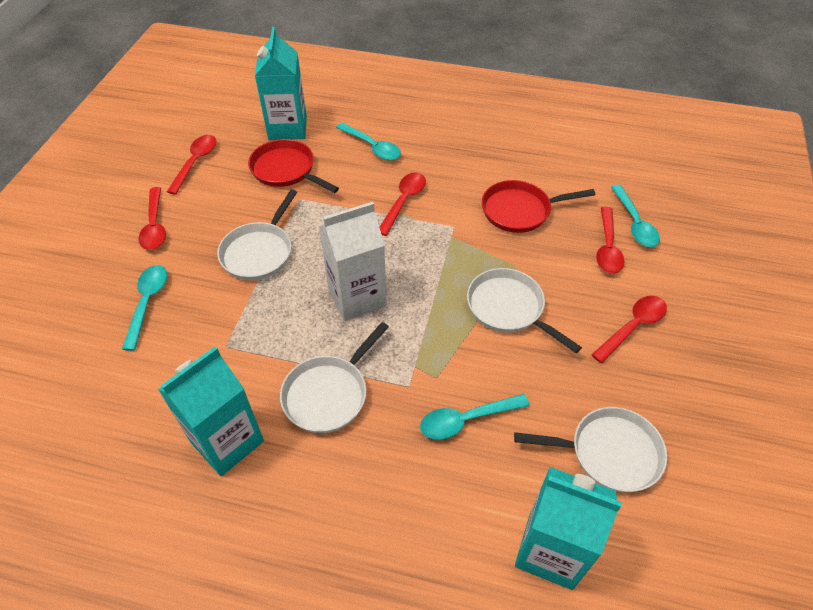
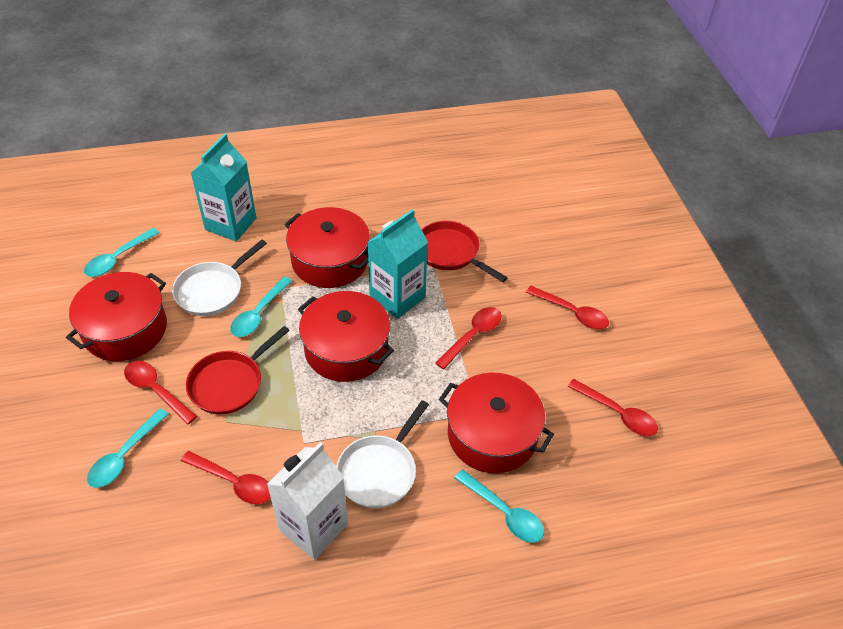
red pot: 0 -> 4
turquoise carton: 3 -> 2
white pan: 4 -> 2

